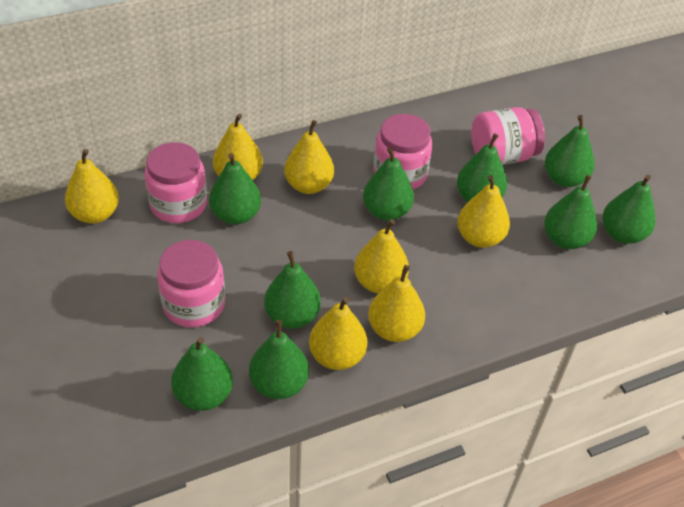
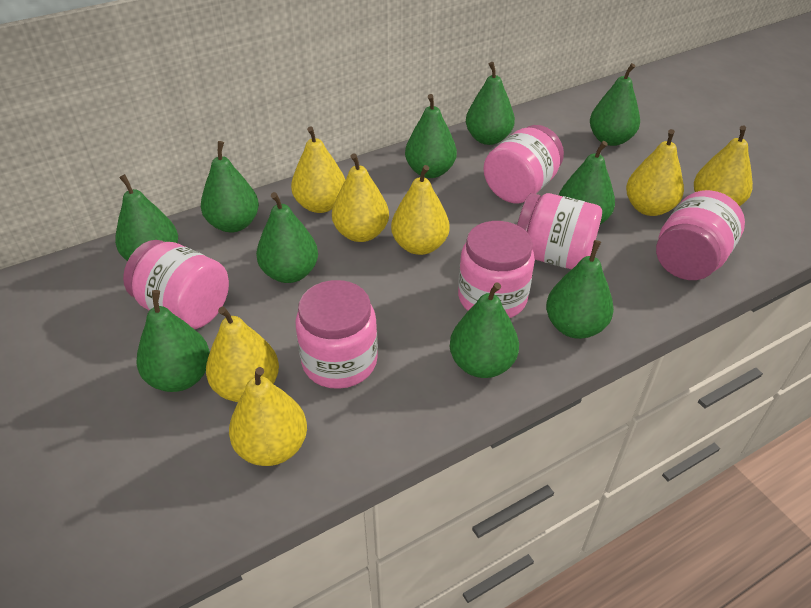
green pear: 9 -> 10
pink jar: 4 -> 6

